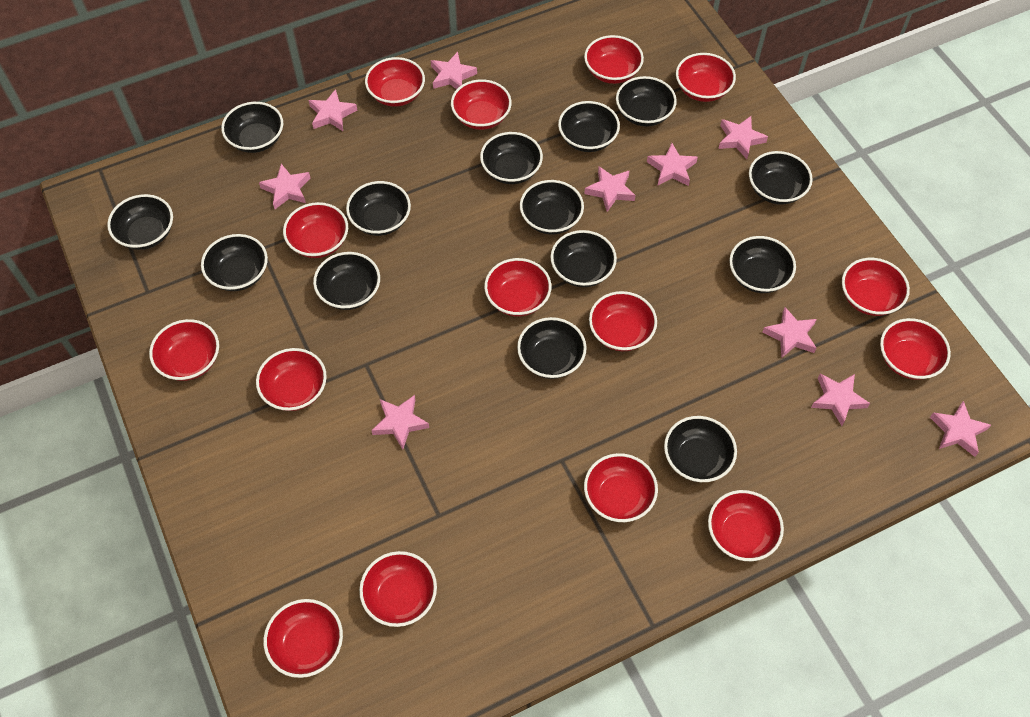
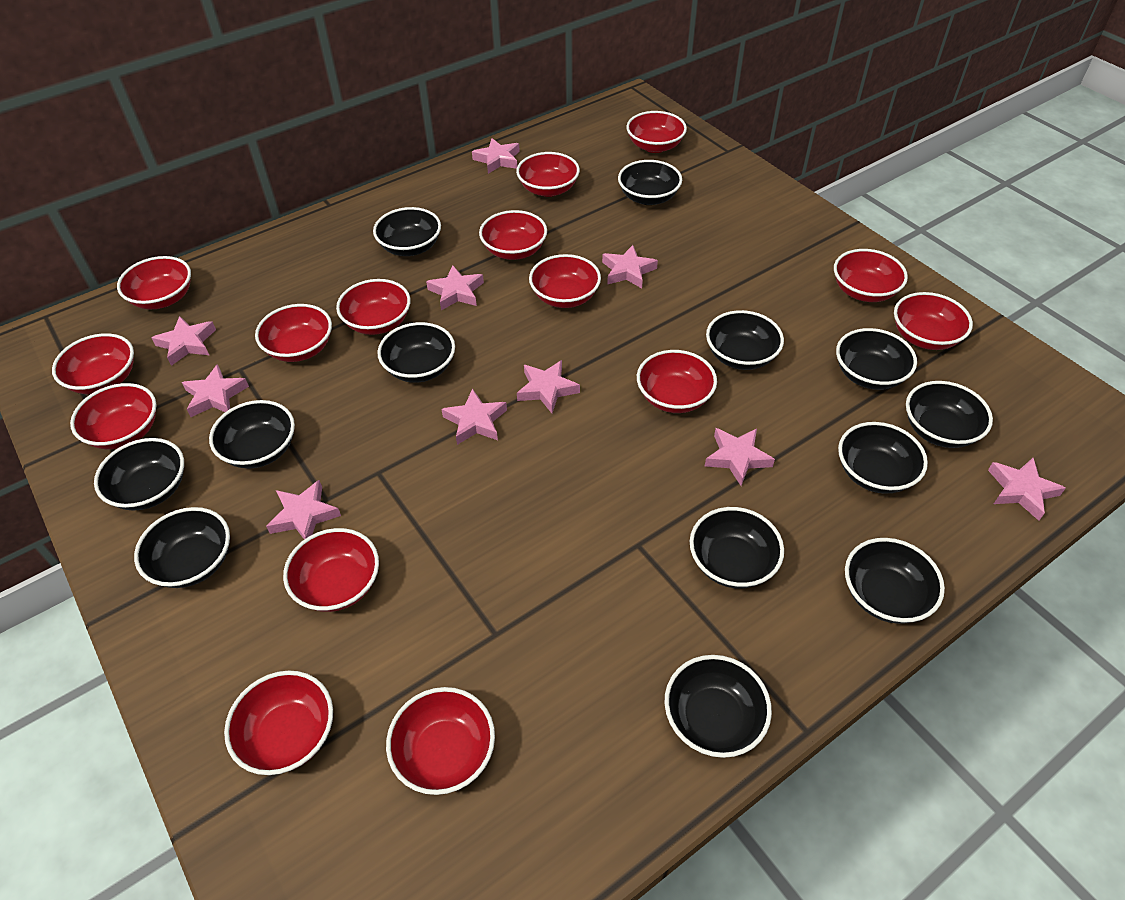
black bowl: 14 -> 13

